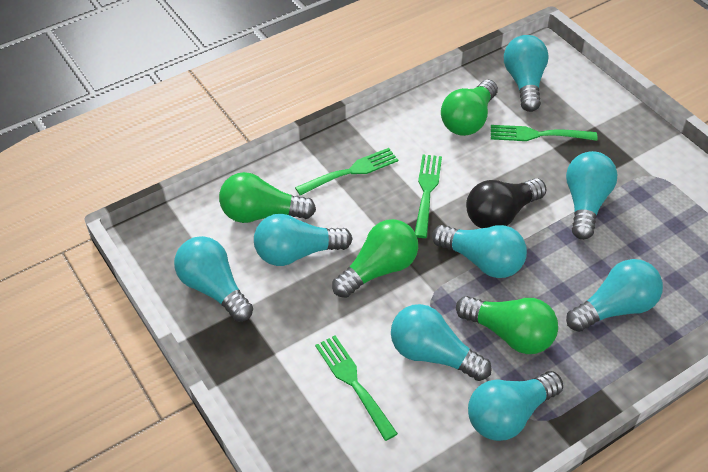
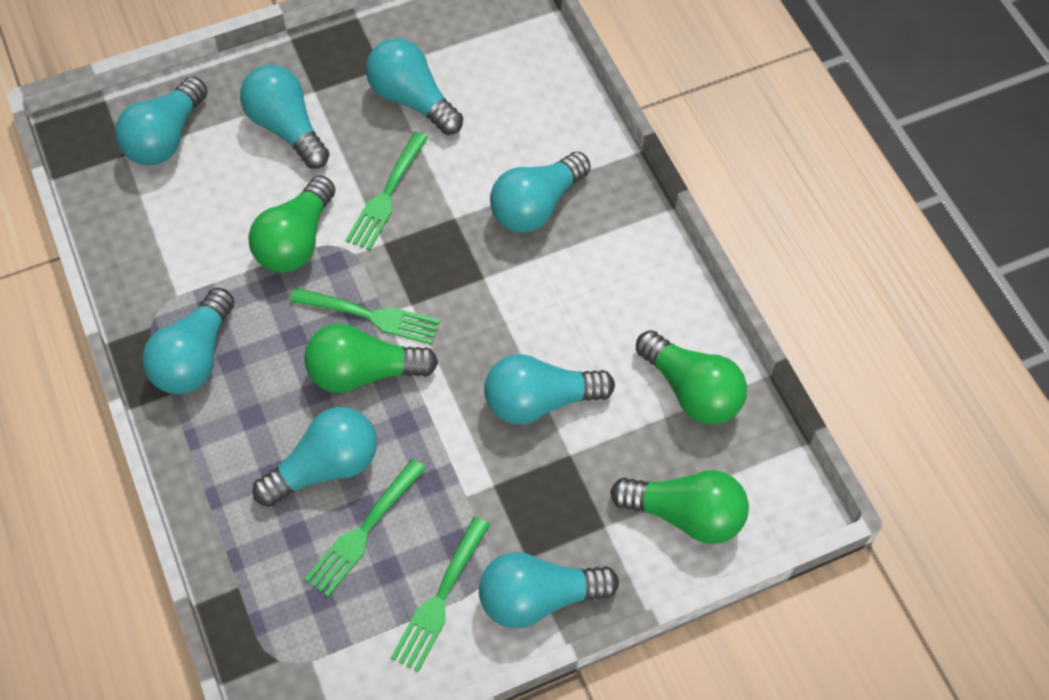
black light bulb: 1 -> 0

